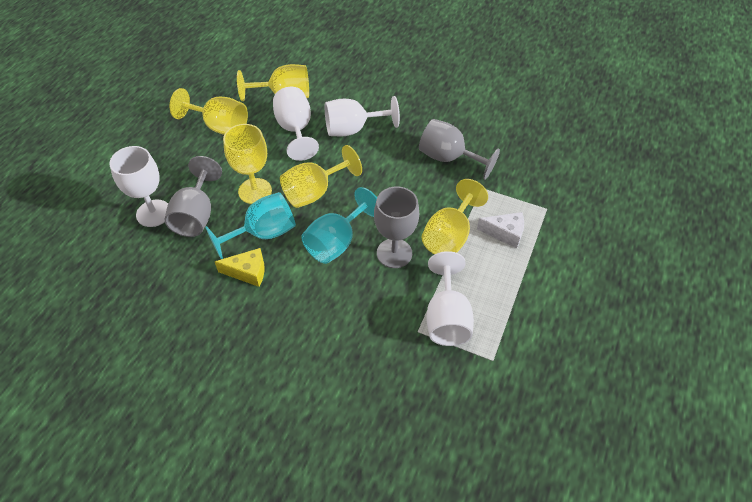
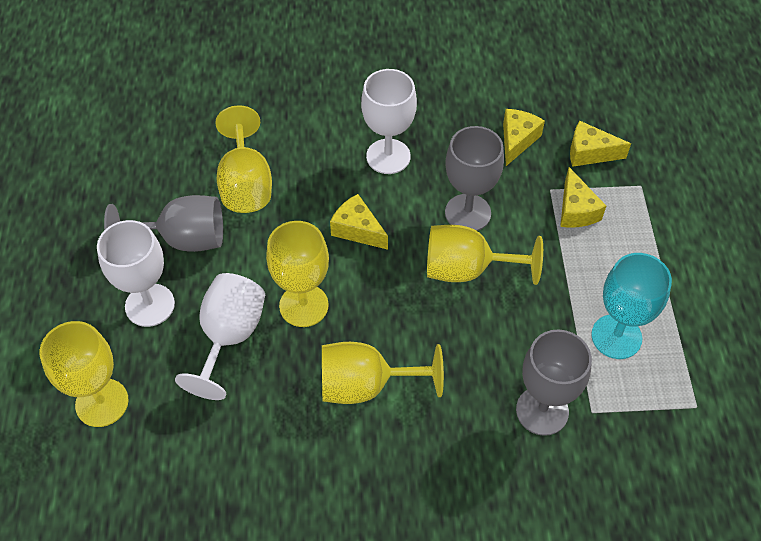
turquoise goblet: 2 -> 1
white cheese: 1 -> 0
white goblet: 4 -> 3
yellow cheese: 1 -> 4

